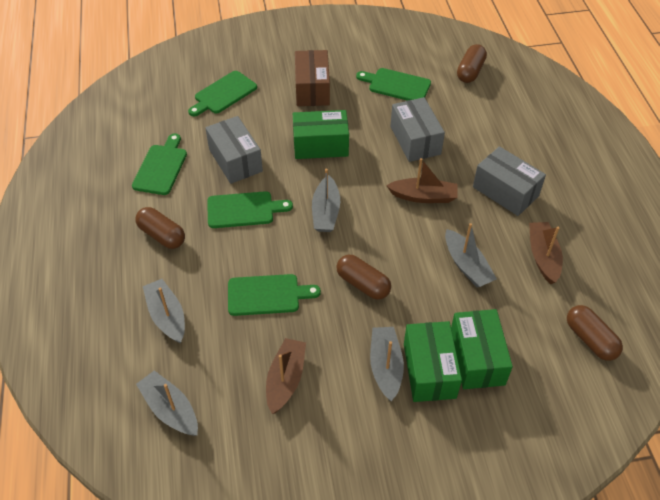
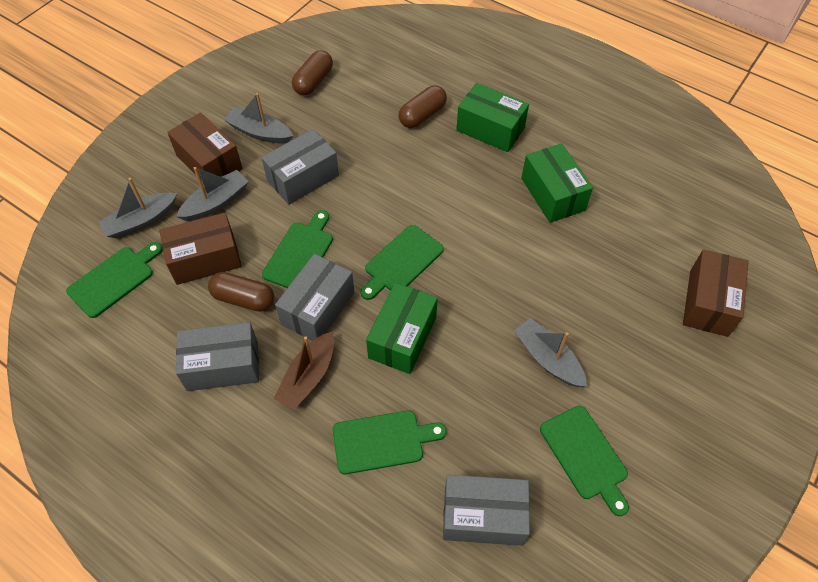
brown boat: 3 -> 1
brown box: 1 -> 3
brown capsule: 4 -> 3
grey boat: 5 -> 4
grey box: 3 -> 4

